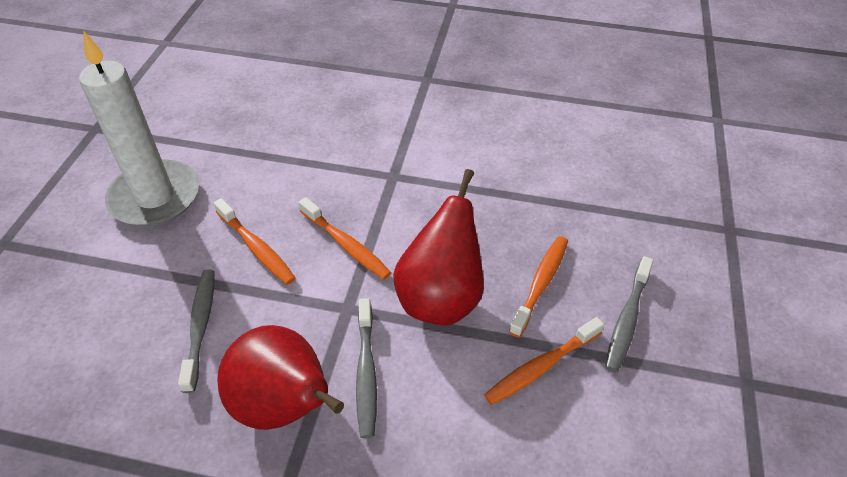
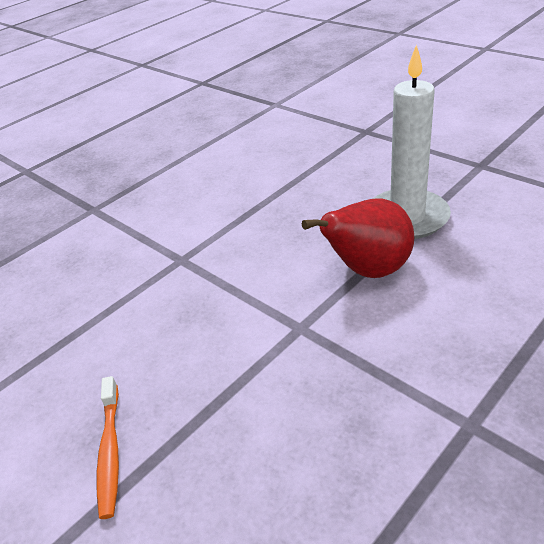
grey toothbrush: 3 -> 0
orange toothbrush: 4 -> 1
red pear: 2 -> 1

